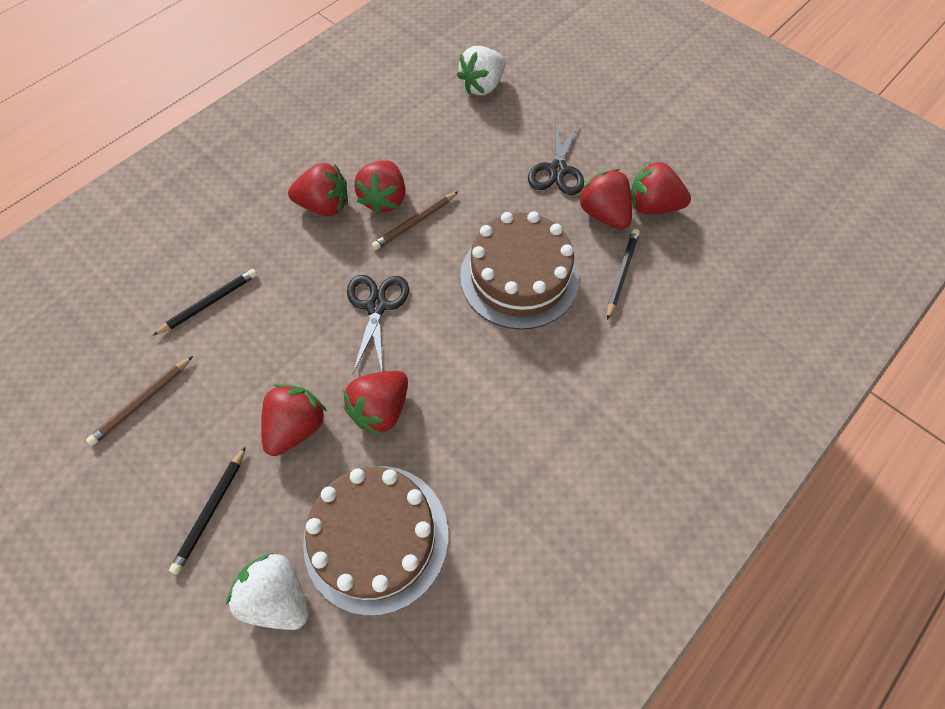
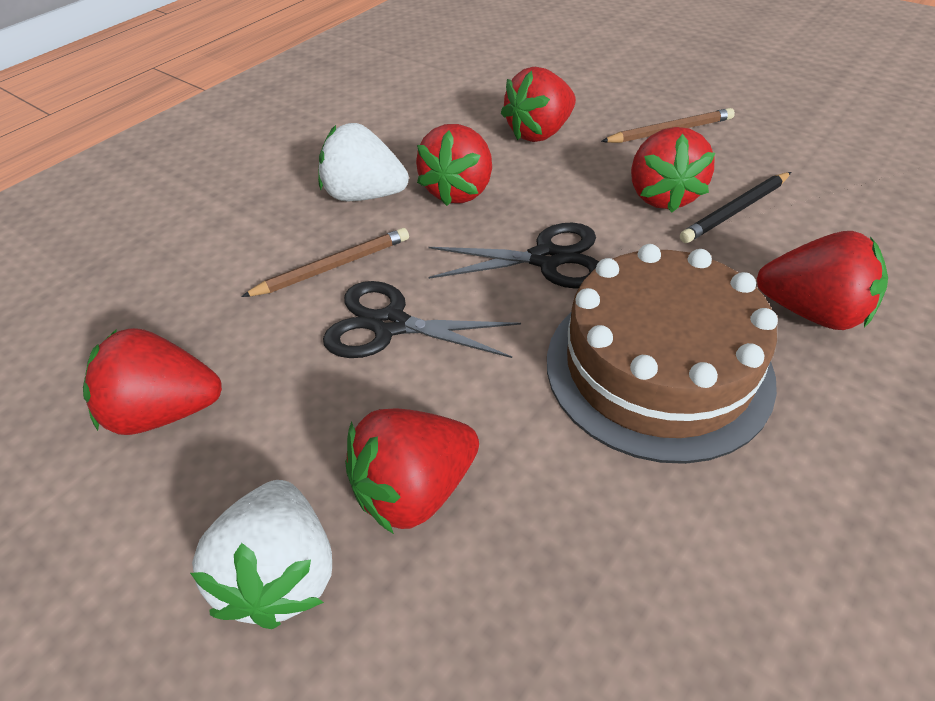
black pencil: 3 -> 1
brown cake: 2 -> 1

